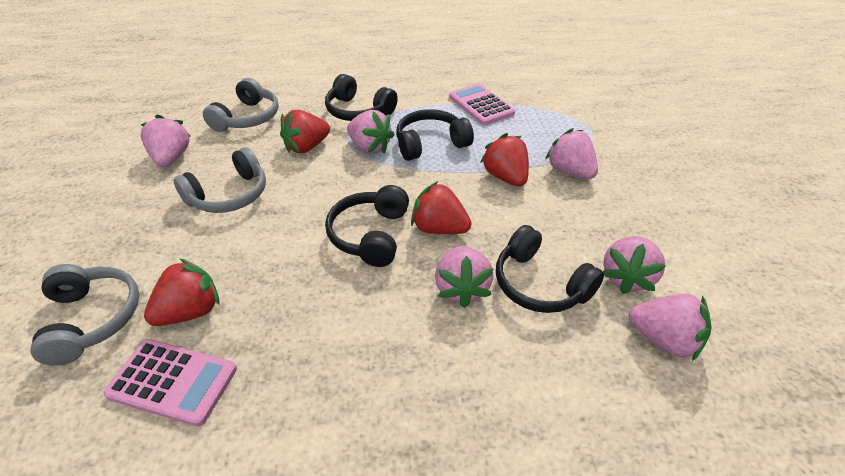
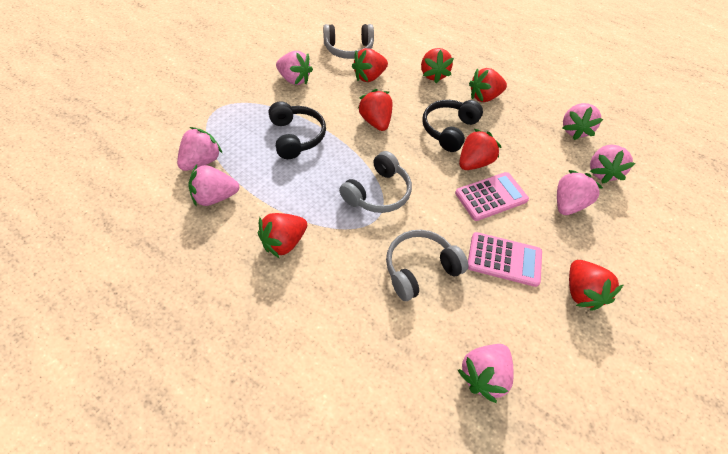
black headphones: 4 -> 2
pink strawberry: 6 -> 7
red strawberry: 4 -> 7

